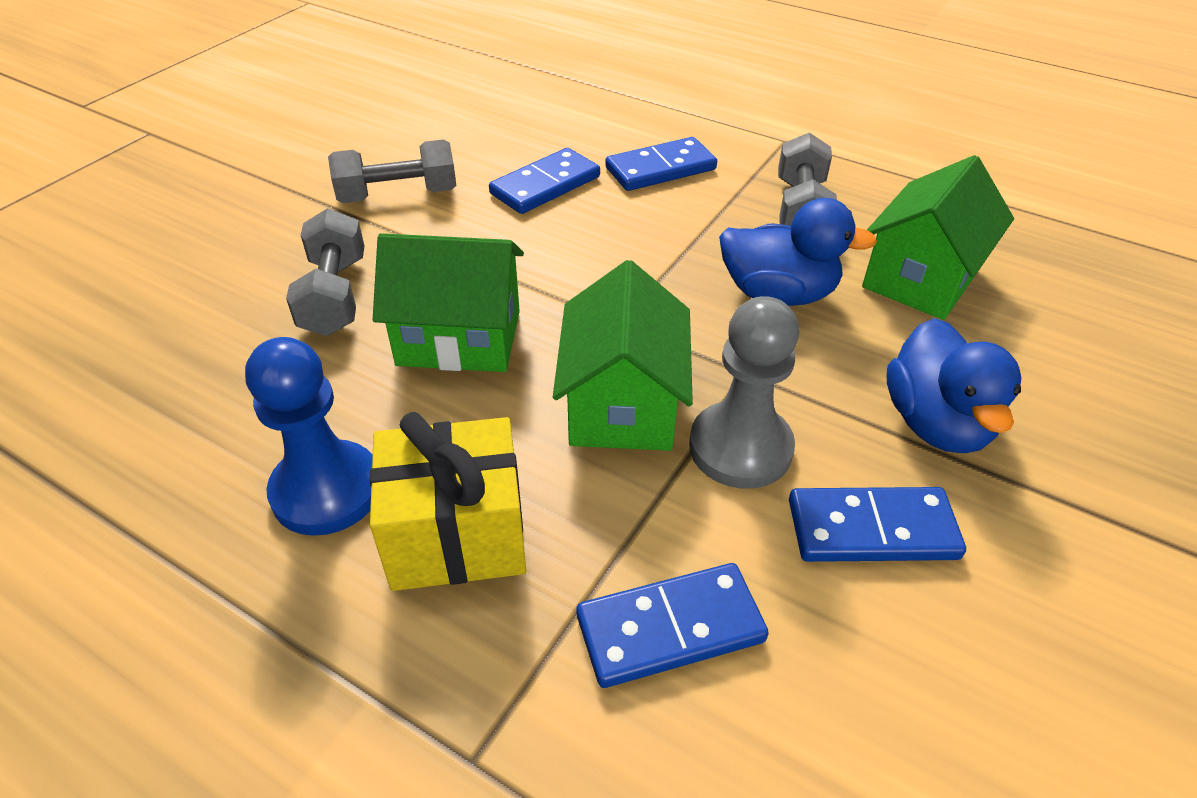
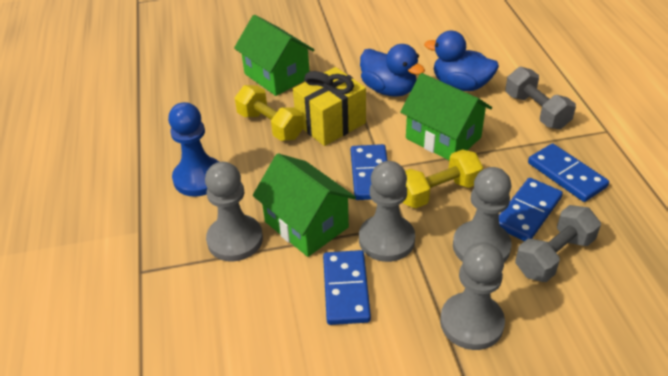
grey dumbbell: 3 -> 2
grey pawn: 1 -> 4
yellow dumbbell: 0 -> 2

